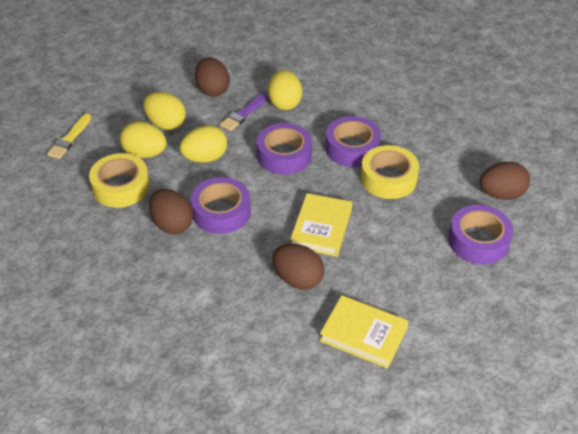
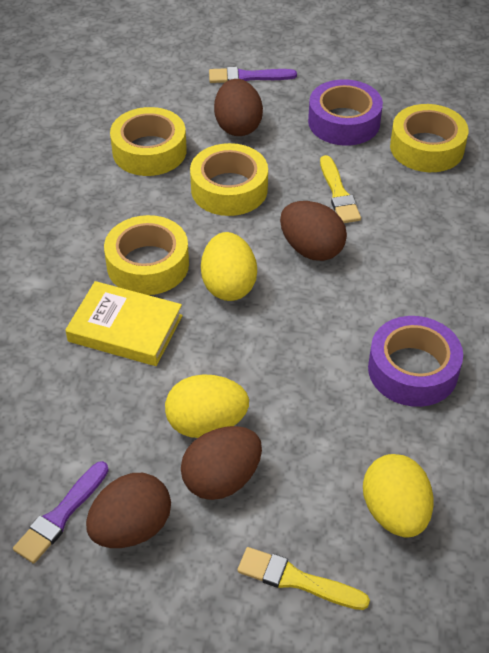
purple brush: 1 -> 2
purple tape: 4 -> 2
yellow book: 2 -> 1
yellow brush: 1 -> 2
yellow egg: 4 -> 3
yellow tape: 2 -> 4

